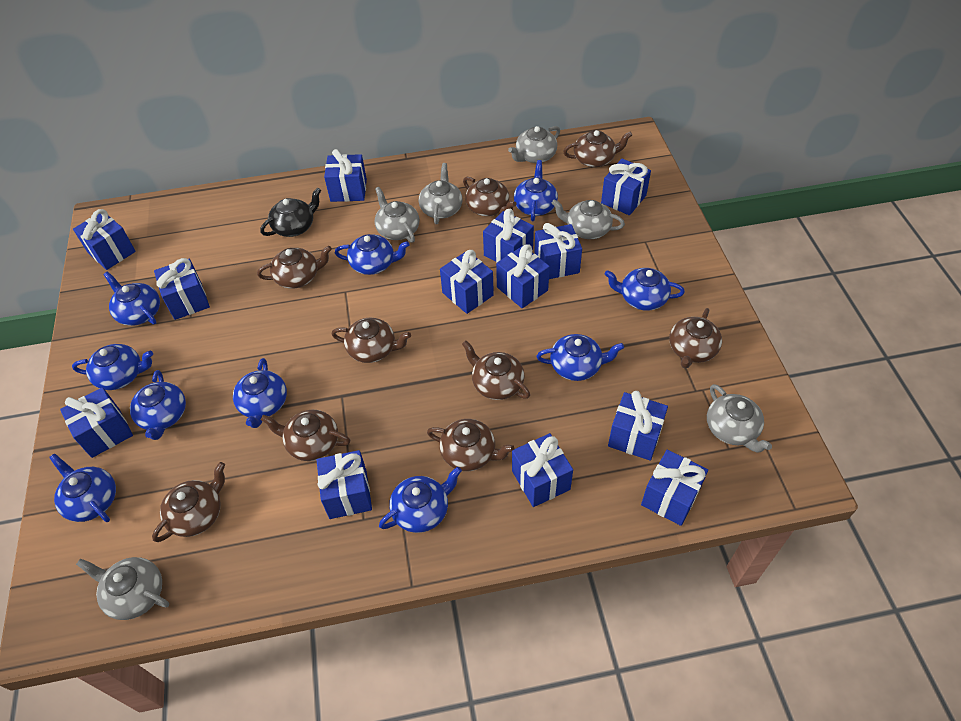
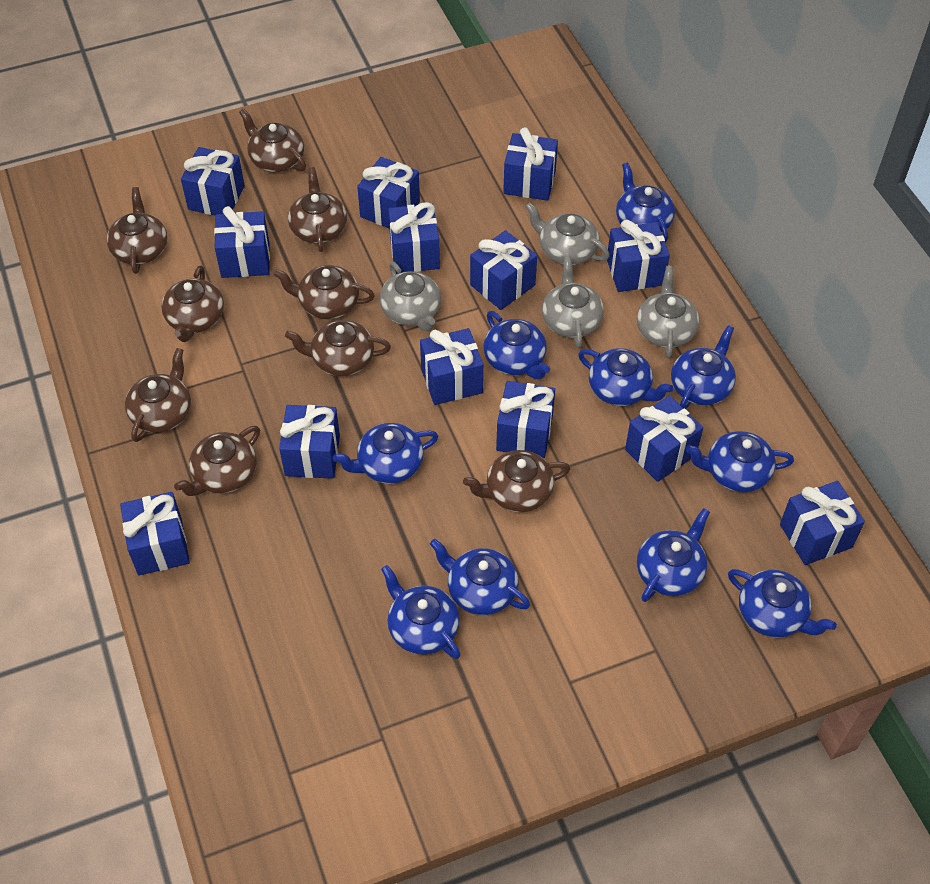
black teapot: 1 -> 0
grey teapot: 6 -> 4

